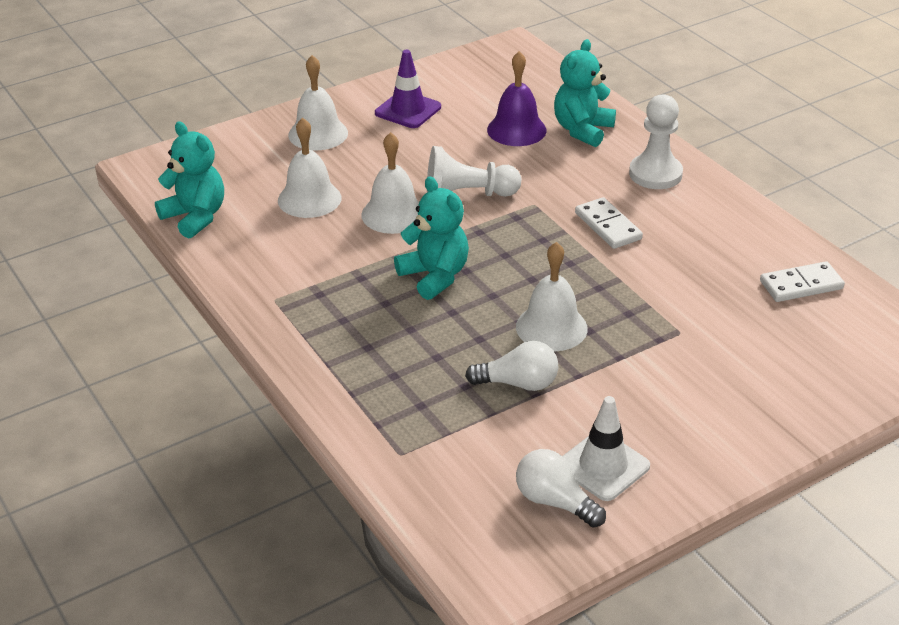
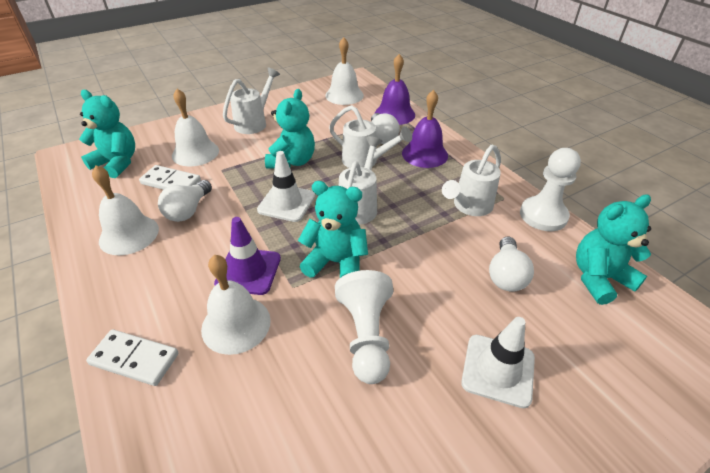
purple bell: 1 -> 2
turquoise teddy bear: 3 -> 4
white light bulb: 2 -> 3
white traffic cone: 1 -> 2
white watering can: 0 -> 4

